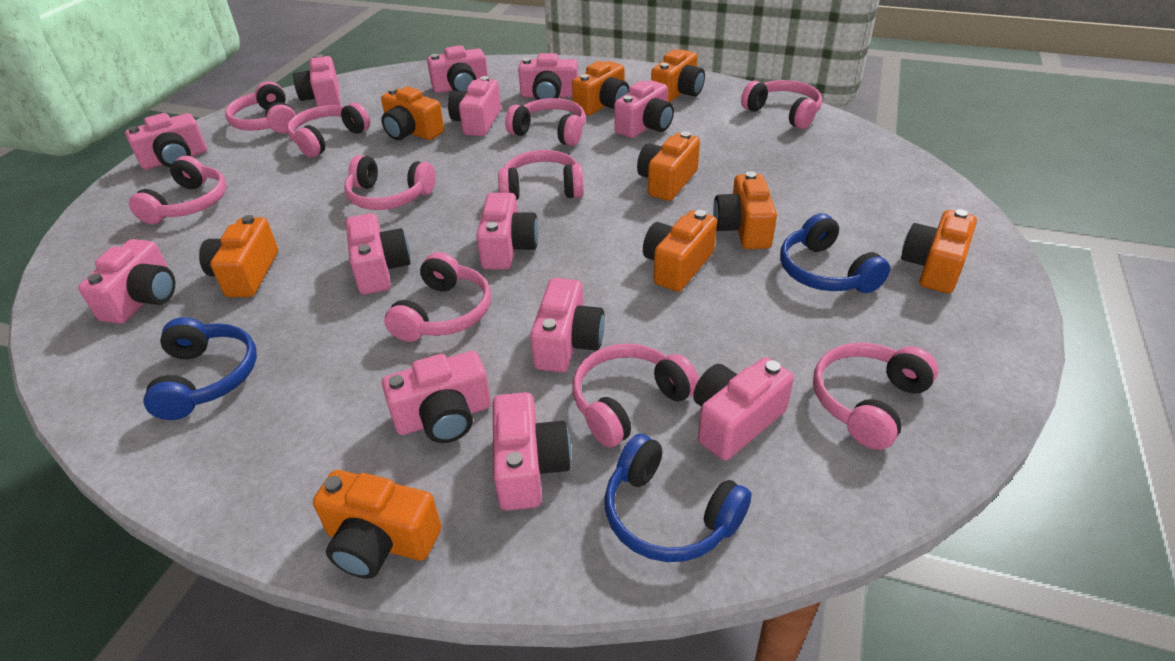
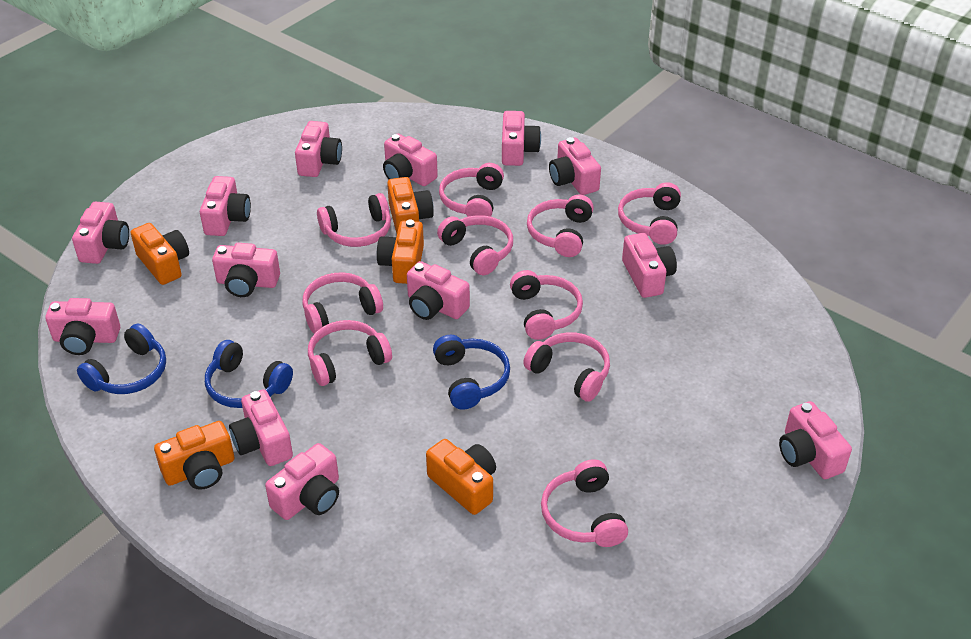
orange camera: 9 -> 5

